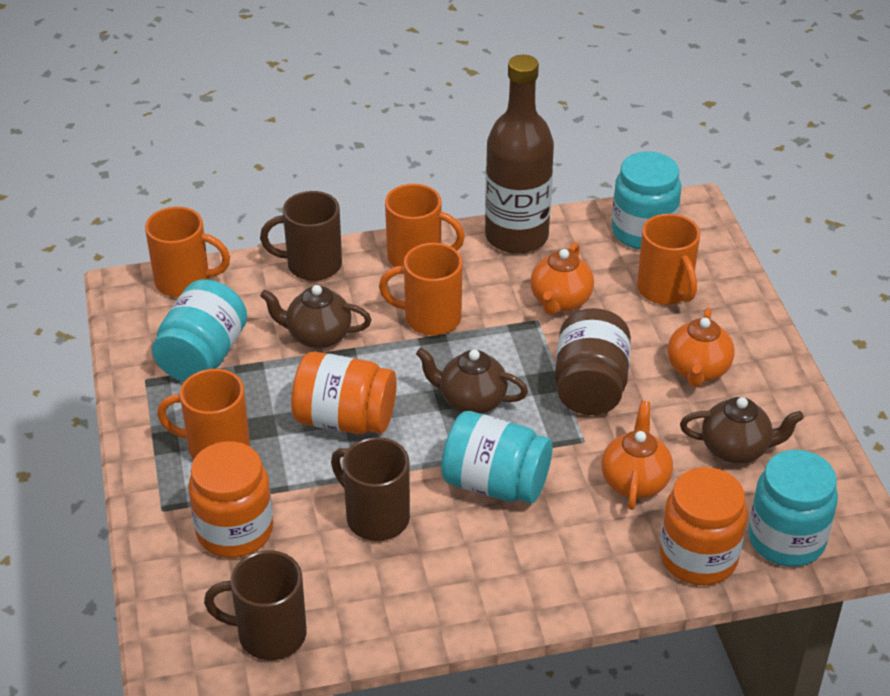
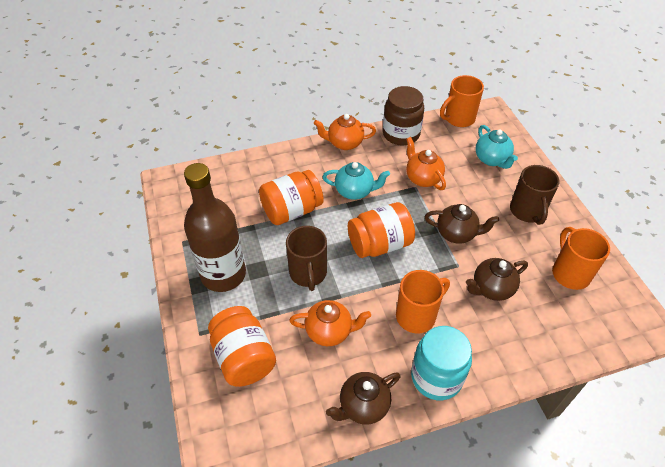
brown mug: 3 -> 2
orange mug: 5 -> 3
turquoise jar: 4 -> 1
turquoise teapot: 0 -> 2

